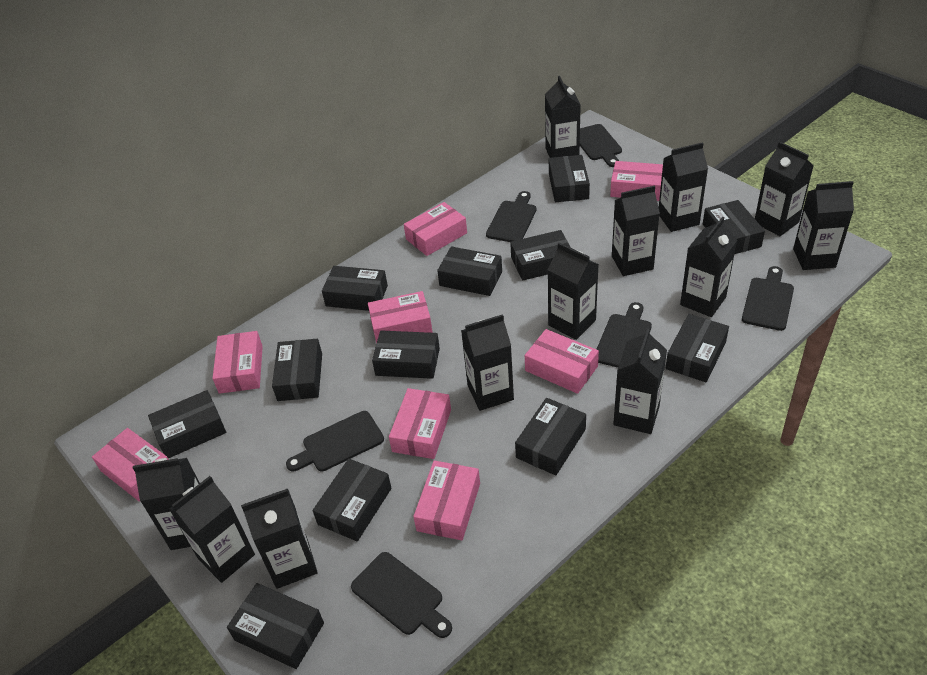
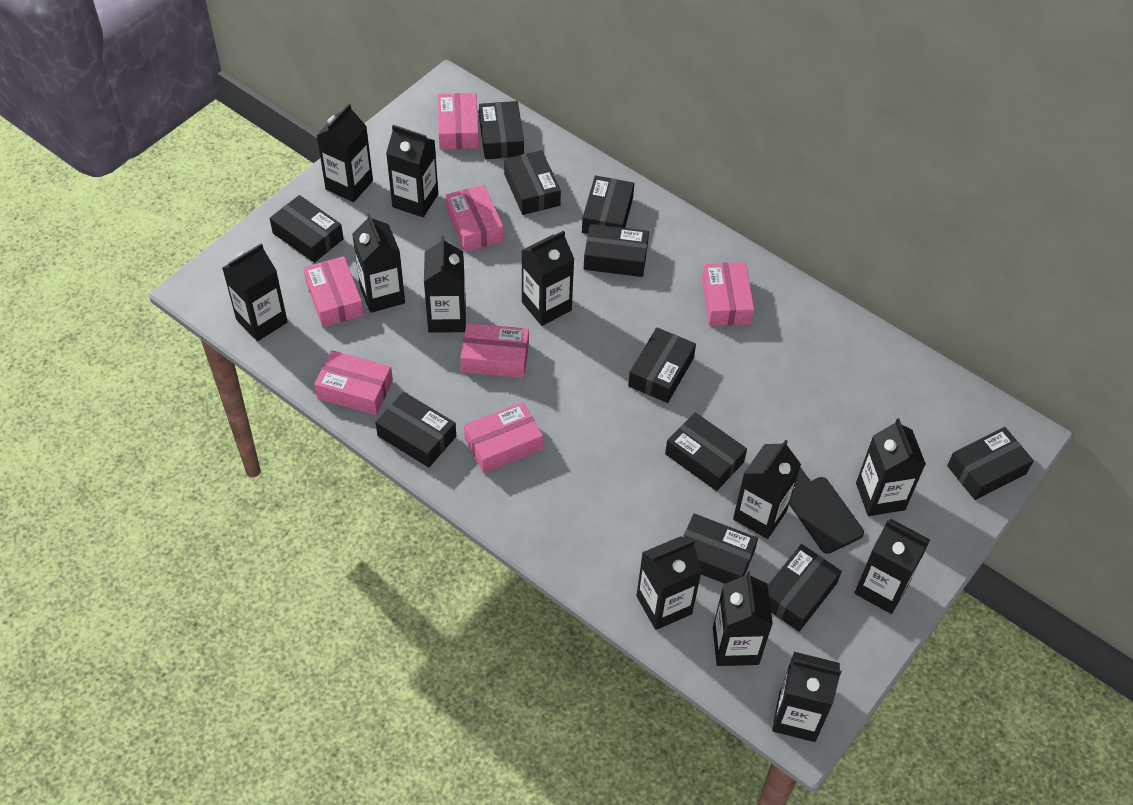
black box: 12 -> 11
black cutting board: 6 -> 1
pink box: 8 -> 7

